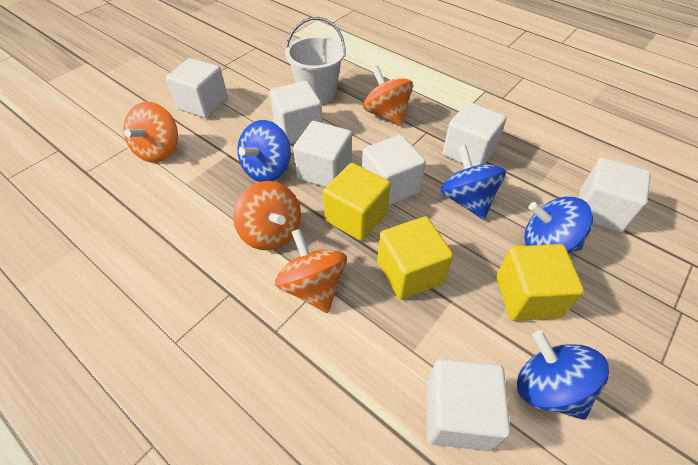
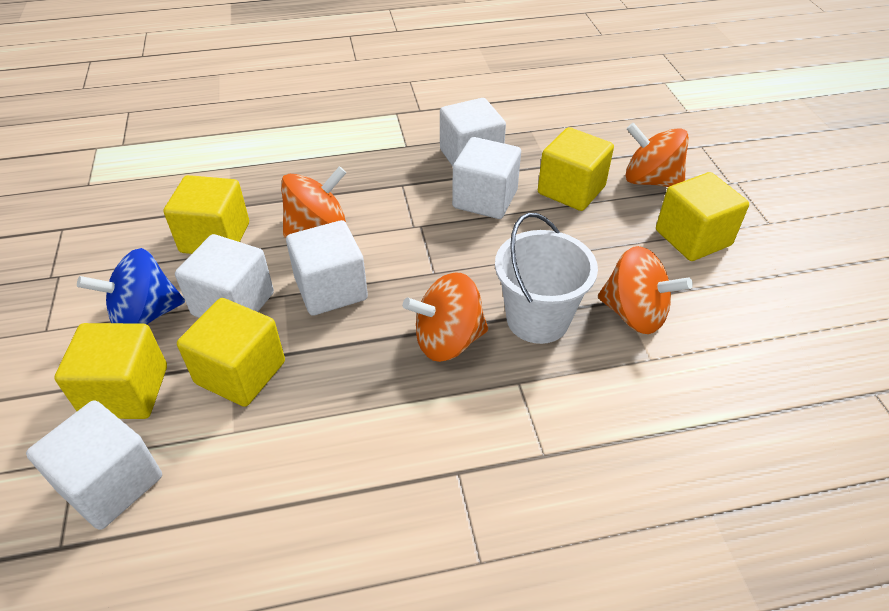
blue spinning top: 4 -> 1
white cube: 7 -> 5
yellow cube: 3 -> 5

